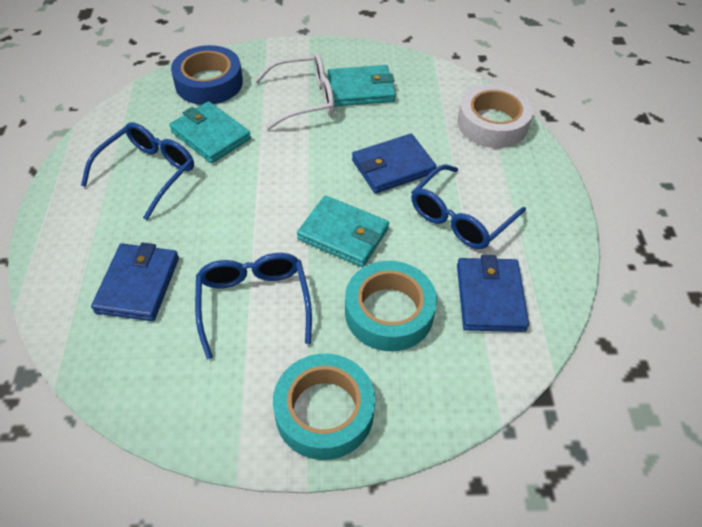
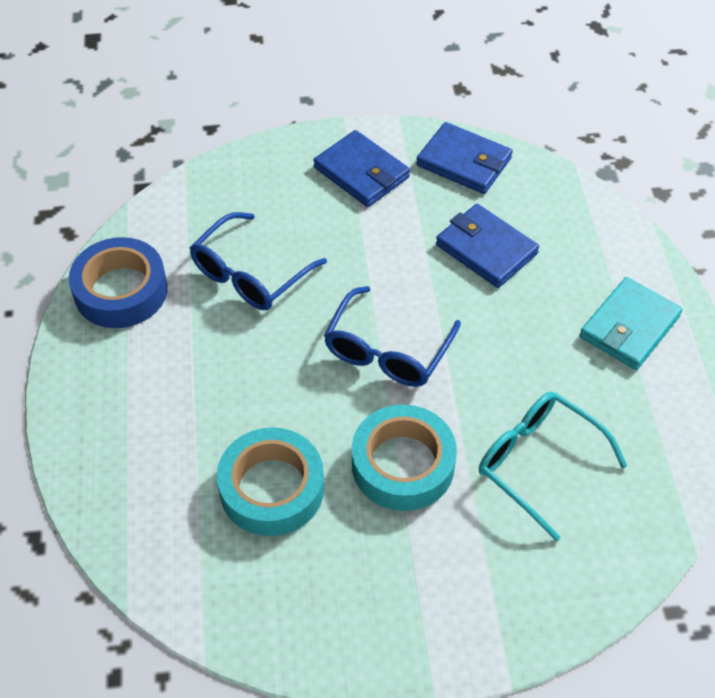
blue glasses: 3 -> 2
turquoise glasses: 0 -> 1
turquoise wallet: 3 -> 1
white glasses: 1 -> 0
white tape: 1 -> 0

